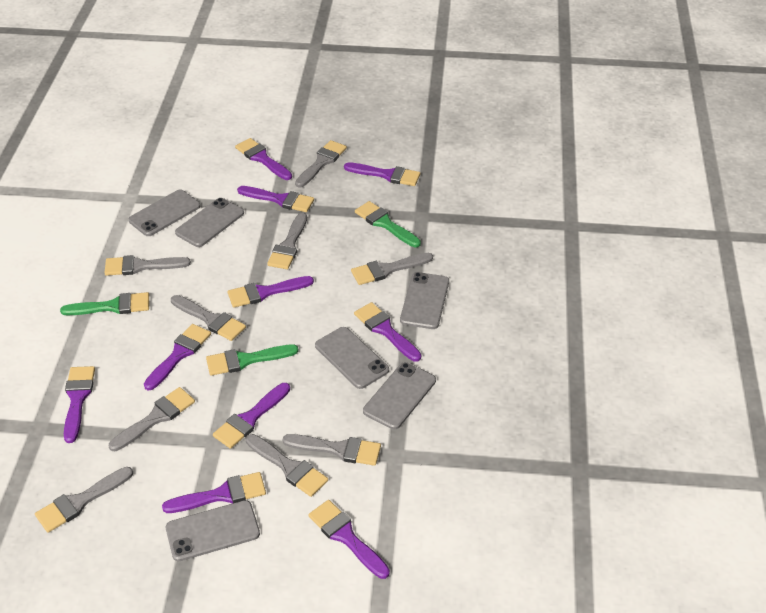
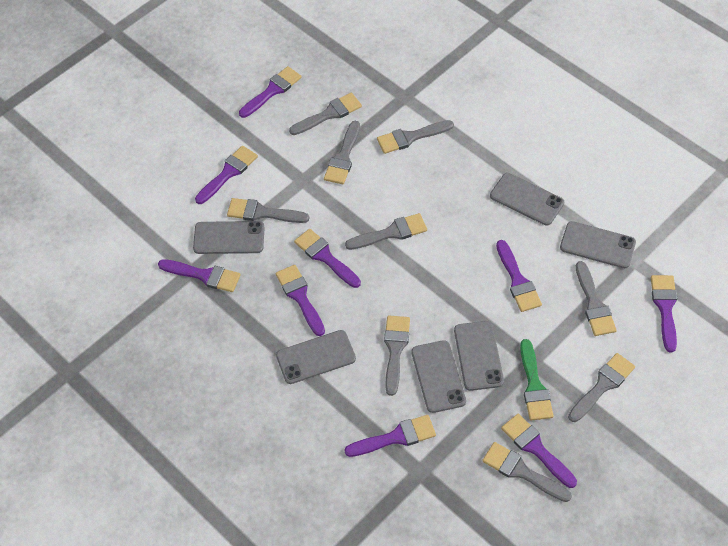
green brush: 3 -> 1
purple brush: 10 -> 9

